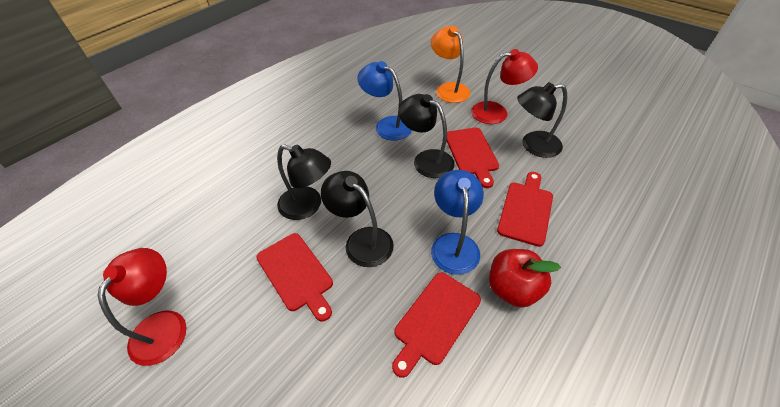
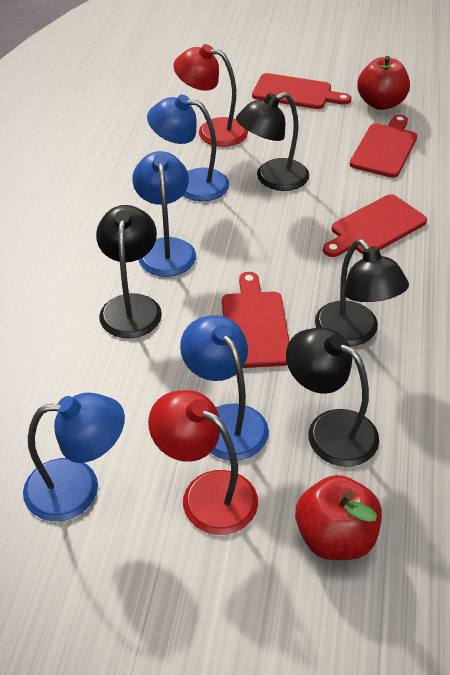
blue lamp: 2 -> 4
orange lamp: 1 -> 0
red apple: 1 -> 2

